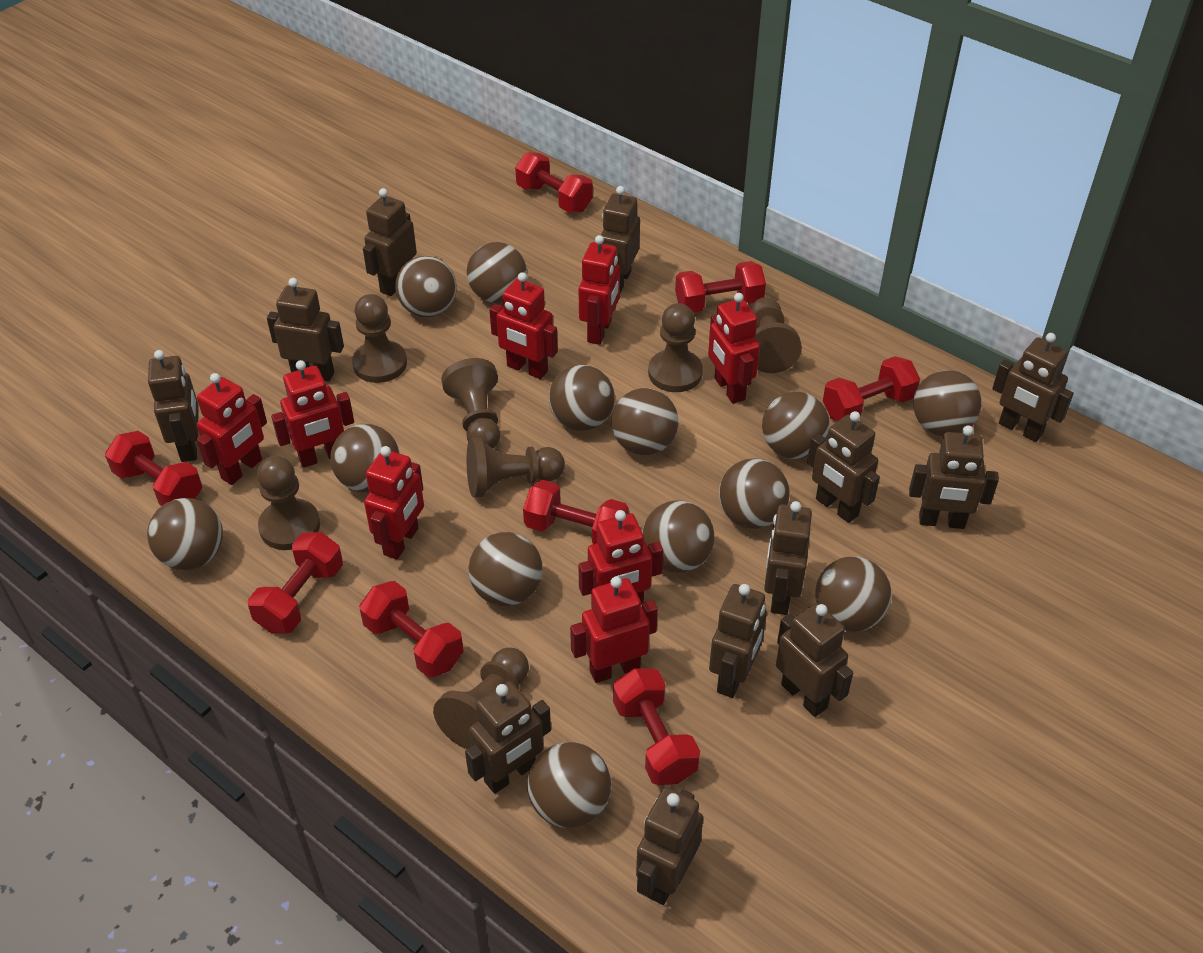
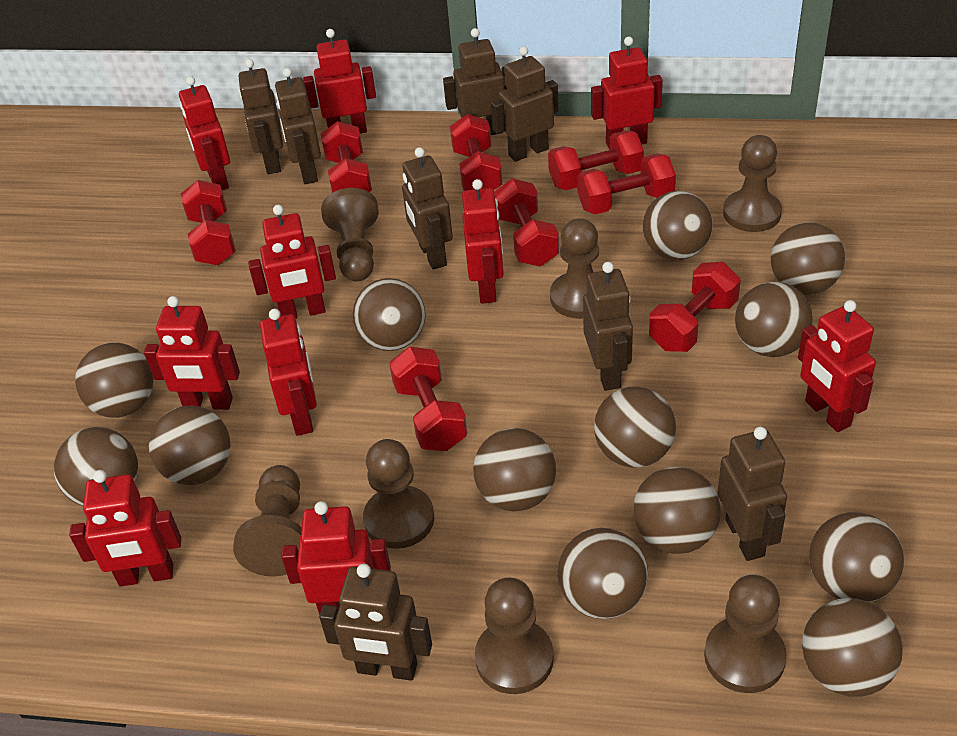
brown robot: 12 -> 8
red robot: 8 -> 10

